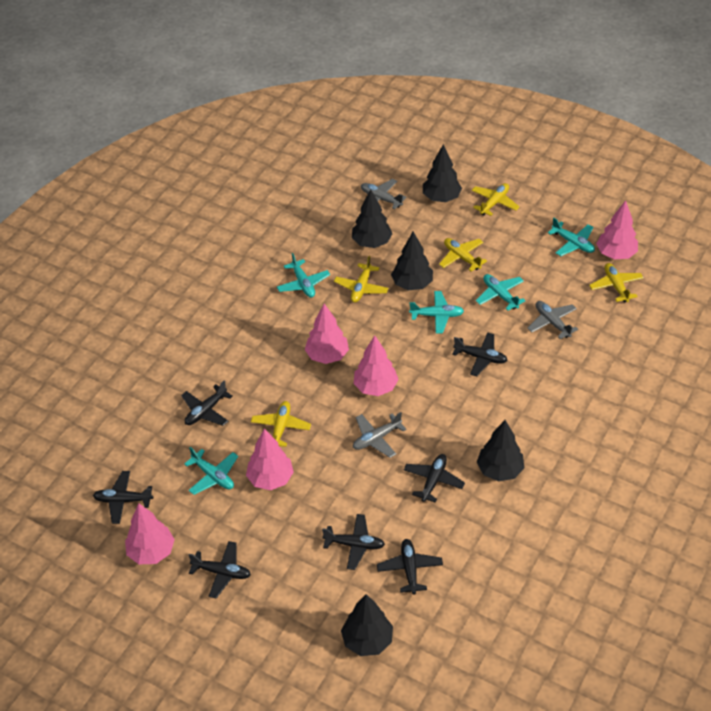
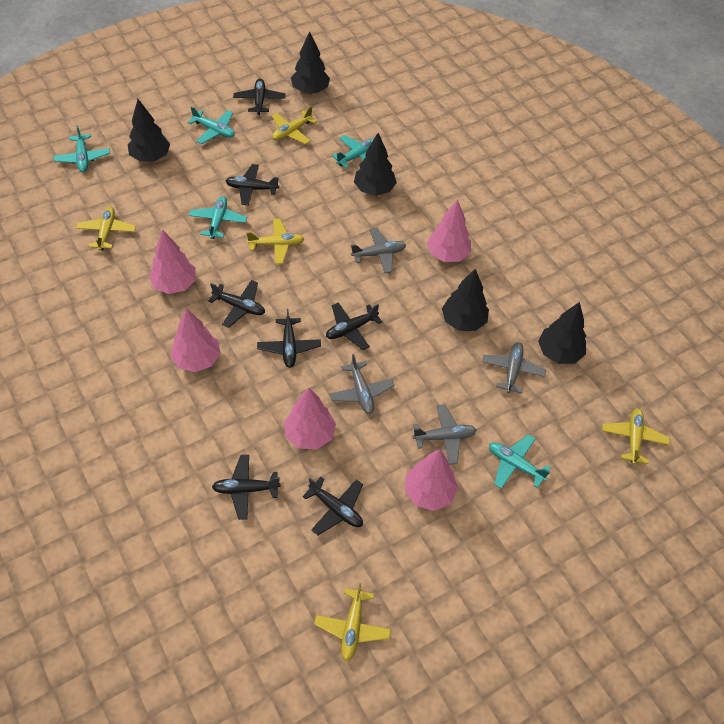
grey plane: 3 -> 4

